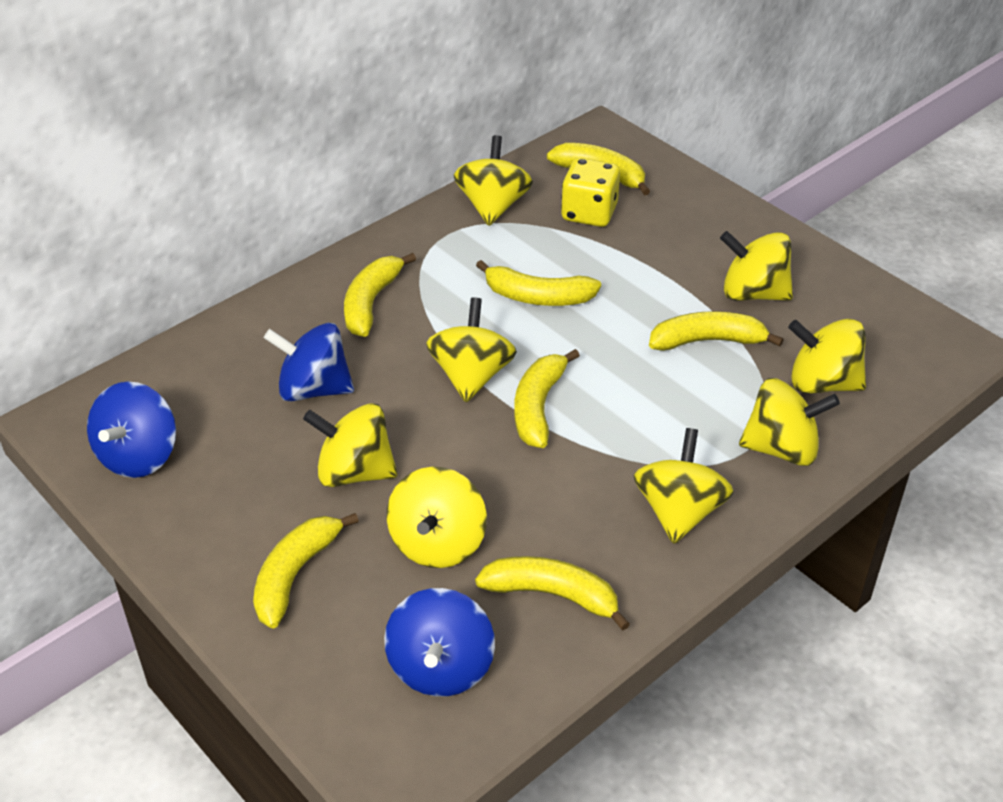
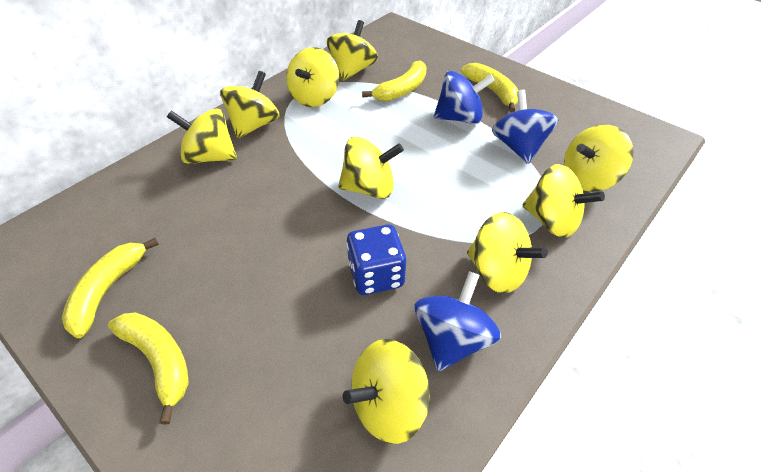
blue dice: 0 -> 1
yellow banana: 7 -> 4
yellow dice: 1 -> 0
yellow spinning top: 8 -> 9

